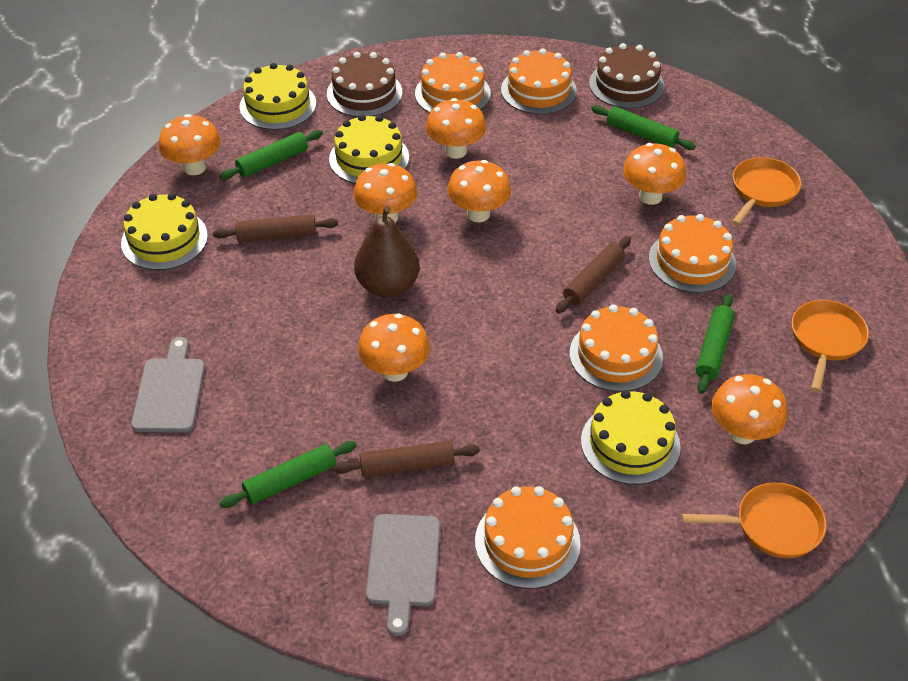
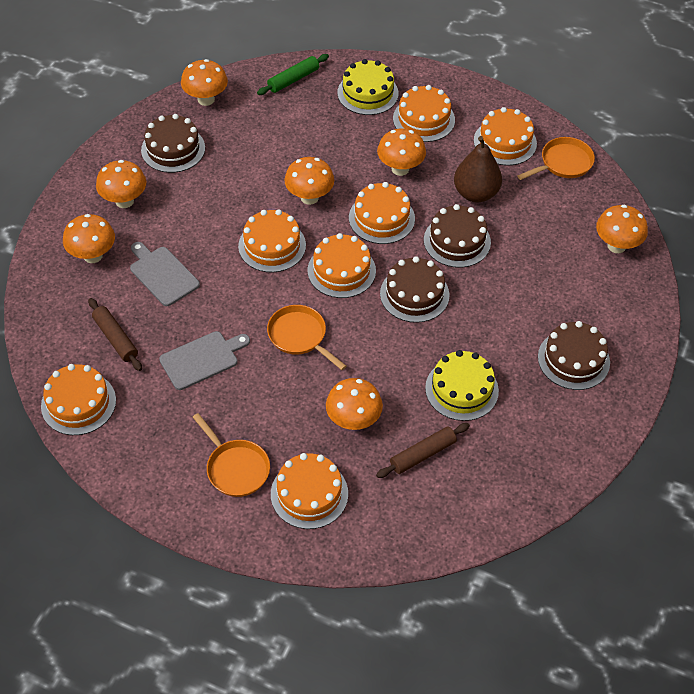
brown cake: 2 -> 4
brown rolling pin: 3 -> 2
green rolling pin: 4 -> 1
orange cake: 5 -> 7
yellow cake: 4 -> 2

